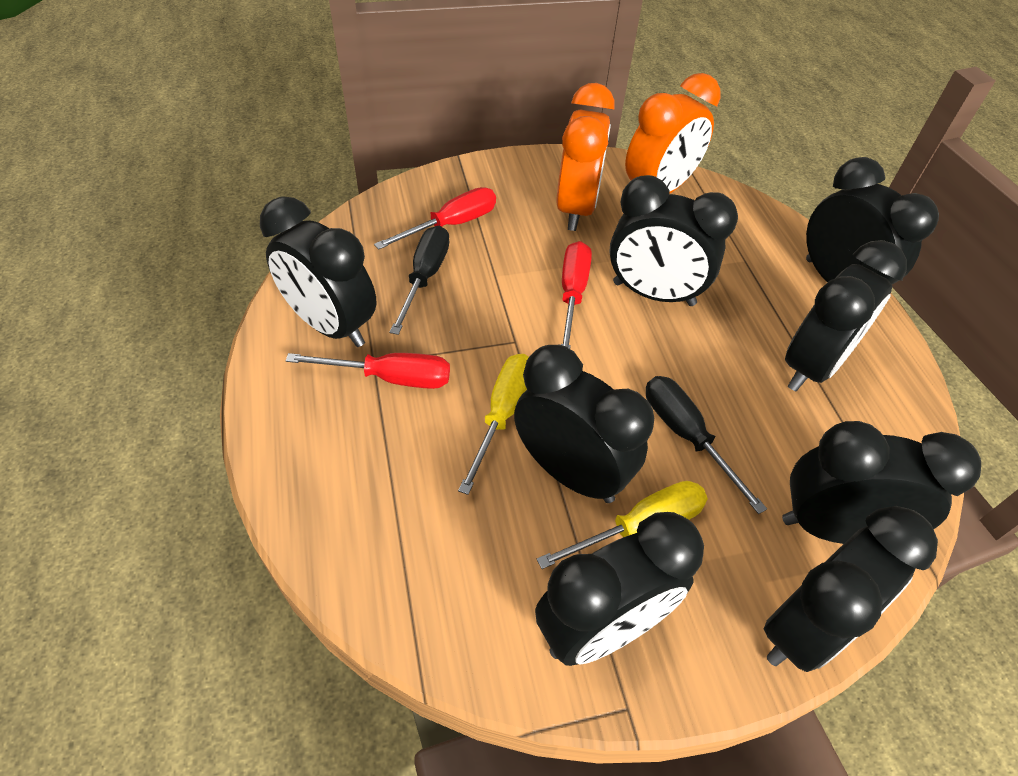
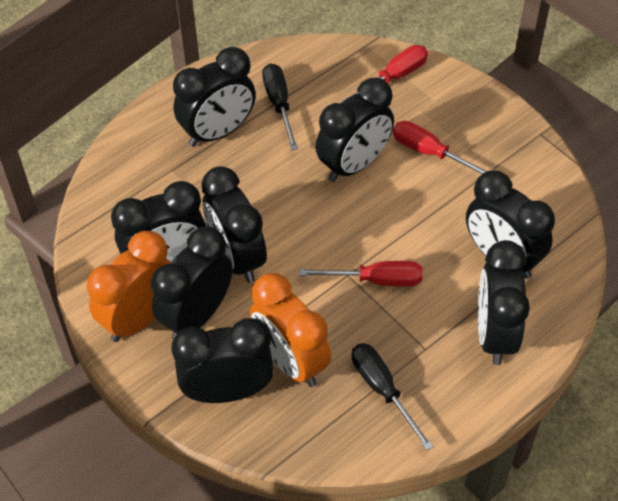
yellow screwdriver: 2 -> 0

